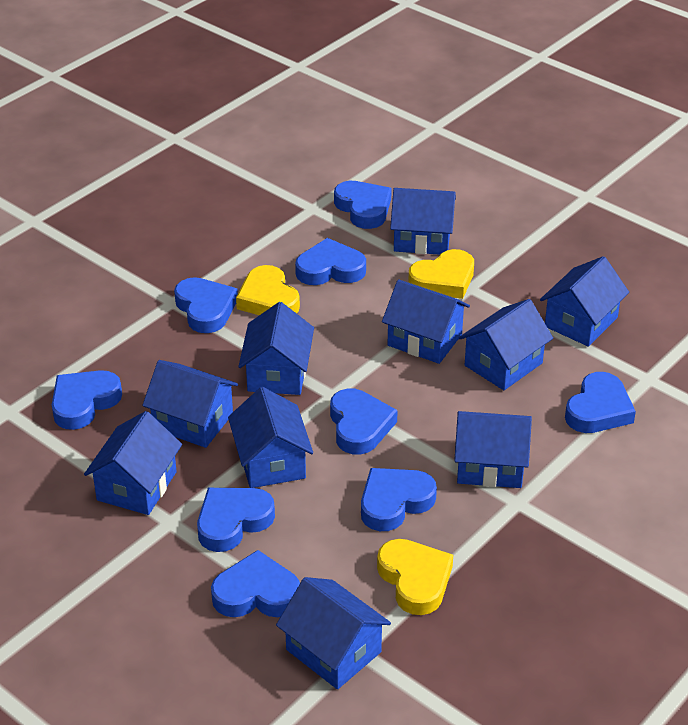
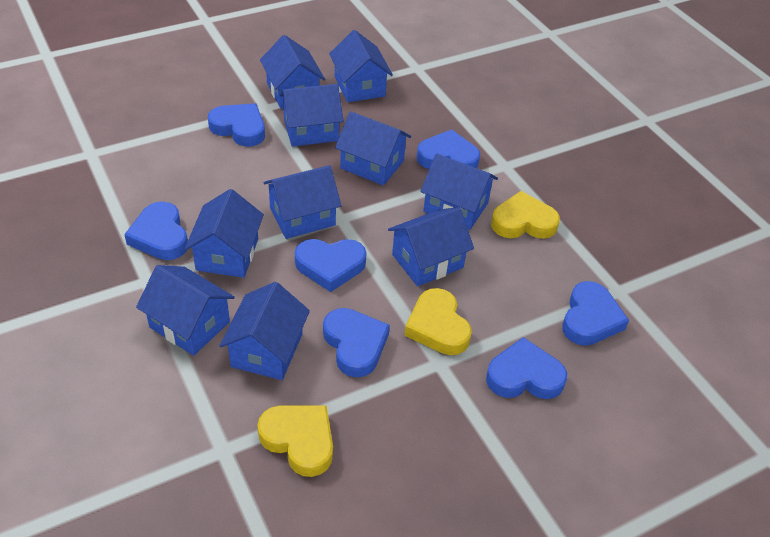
blue heart: 9 -> 7

